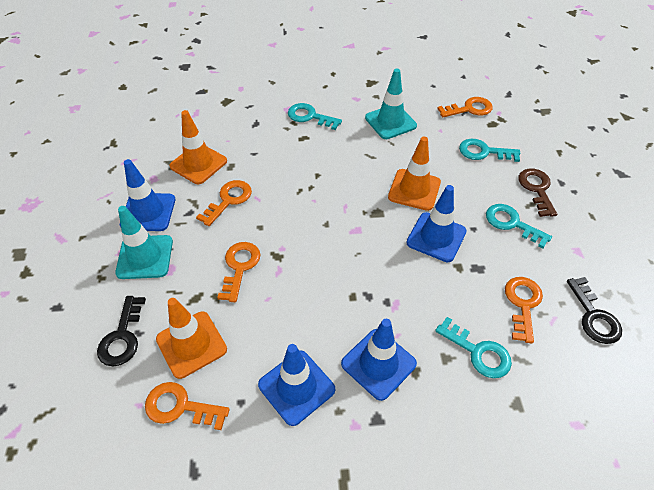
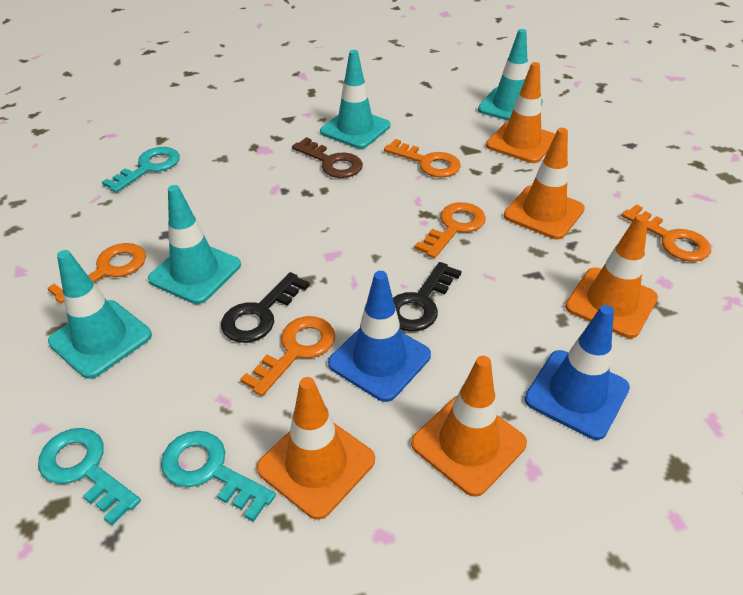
blue traffic cone: 4 -> 2
orange traffic cone: 3 -> 5
turquoise key: 4 -> 3
turquoise traffic cone: 2 -> 4

